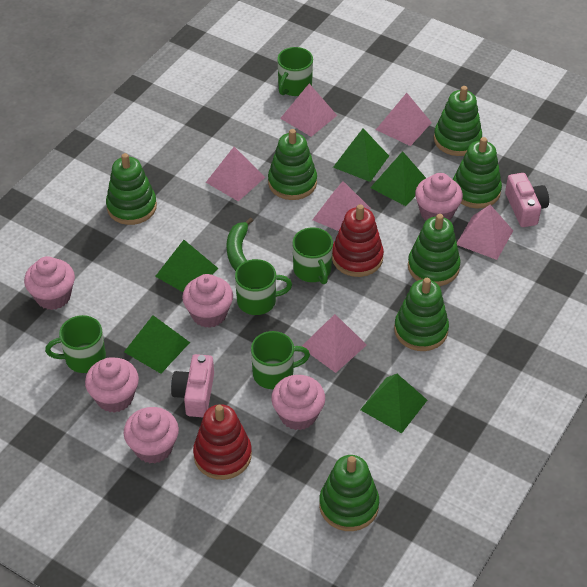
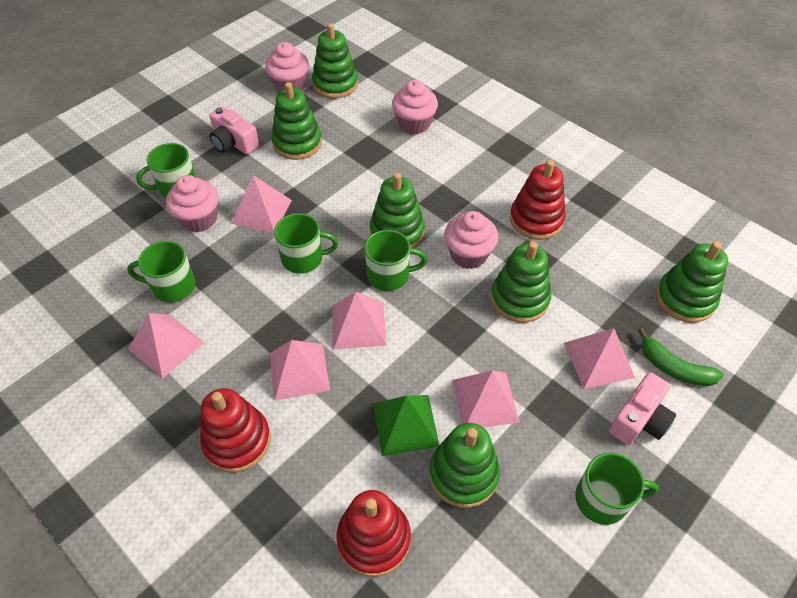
green pyramid: 5 -> 1
green stacking toy: 7 -> 6
pink cupcake: 6 -> 4
red stacking toy: 2 -> 3

